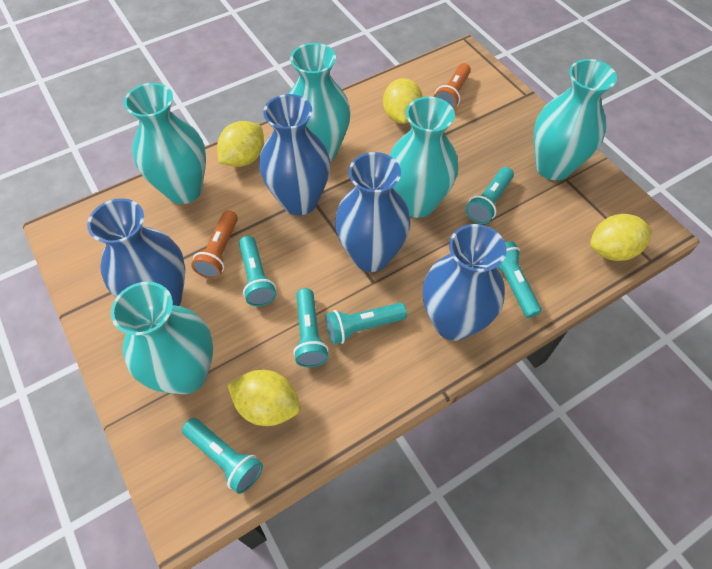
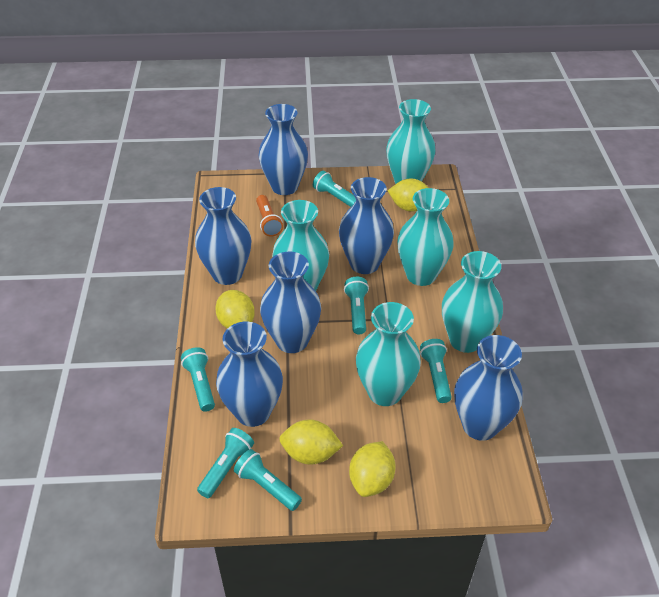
blue vase: 4 -> 6
orange flashlight: 2 -> 1

